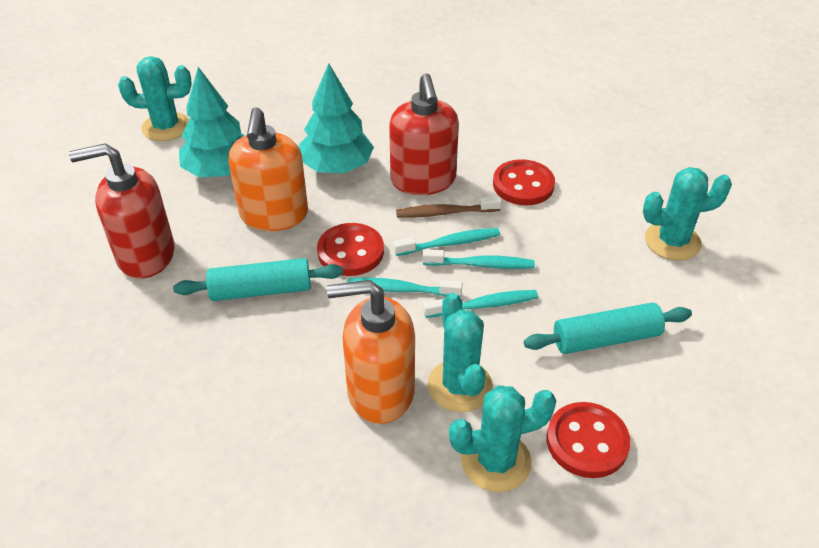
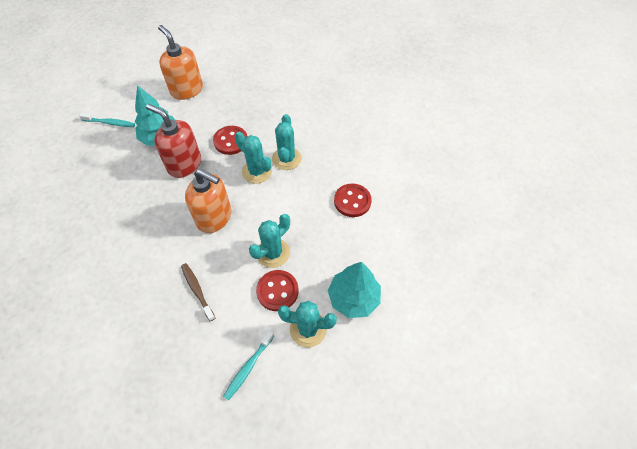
red soap dispenser: 2 -> 1
turquoise rolling pin: 2 -> 0
turquoise toothbrush: 4 -> 2

